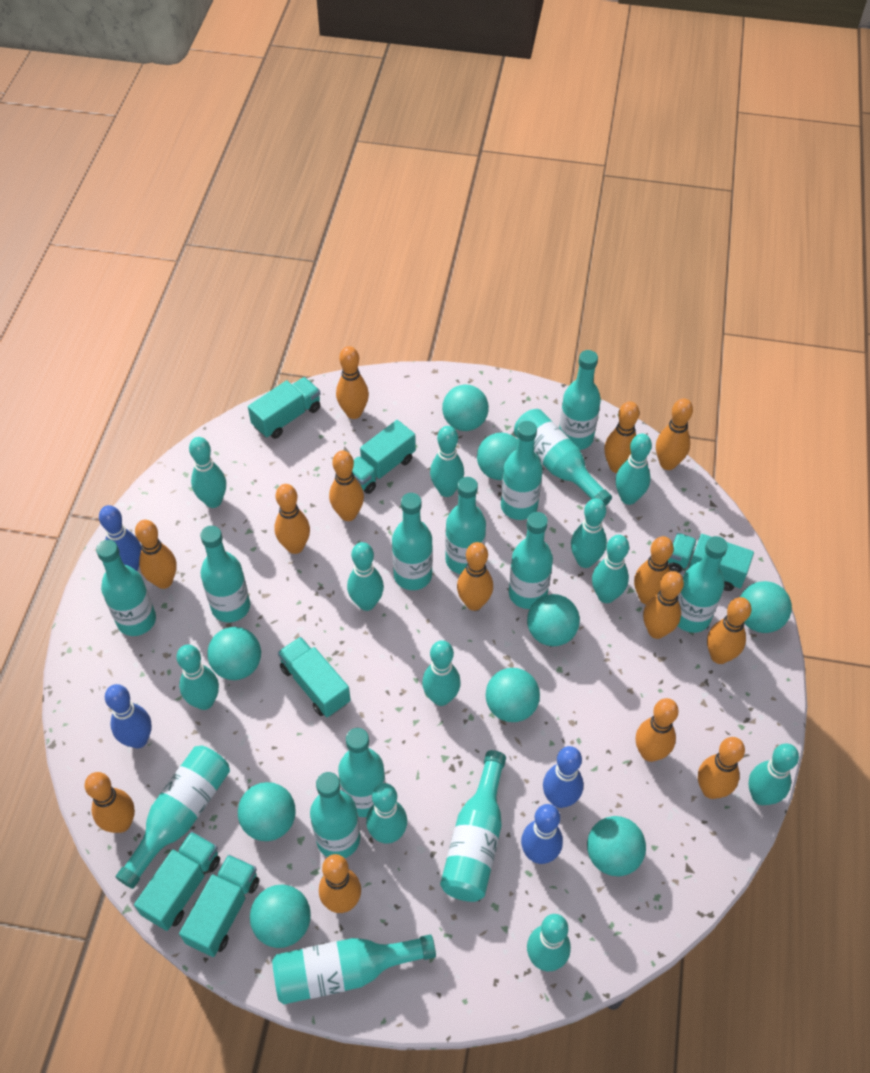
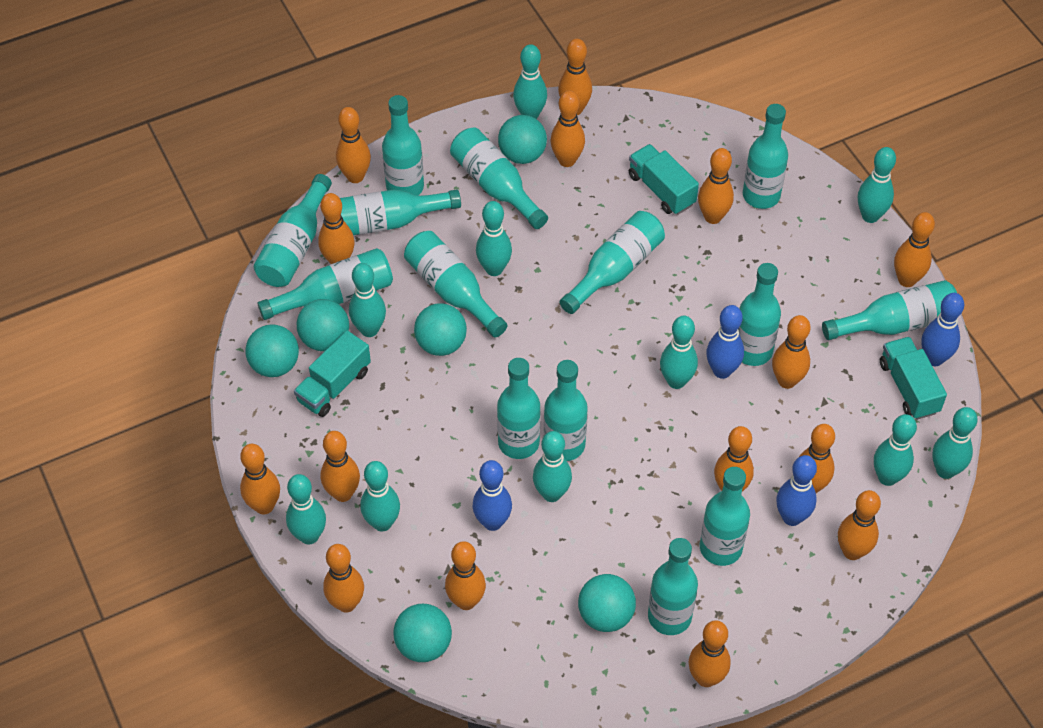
orange bowling pin: 14 -> 15
turquoise ball: 9 -> 6
turquoise bowling pin: 11 -> 10
turquoise truck: 6 -> 3

